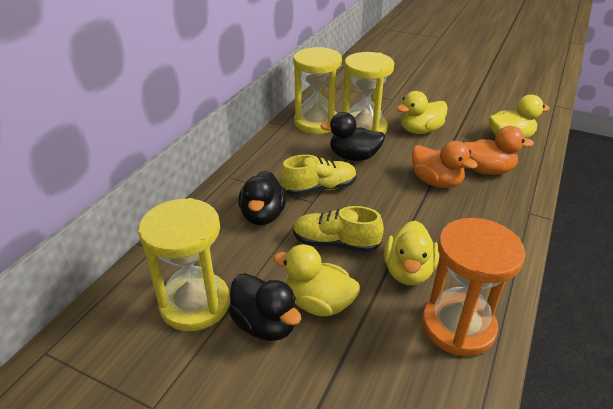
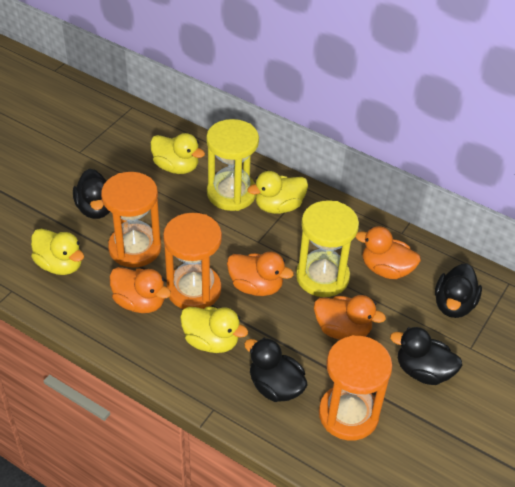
black duck: 3 -> 4
orange duck: 2 -> 4
orange hourglass: 1 -> 3
yellow hourglass: 3 -> 2
yellow shoe: 2 -> 0

